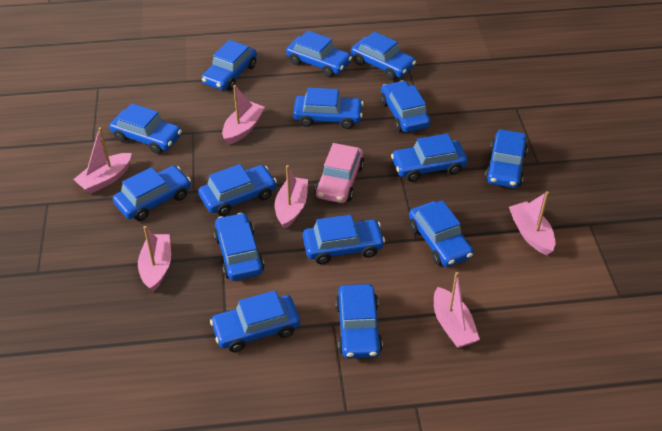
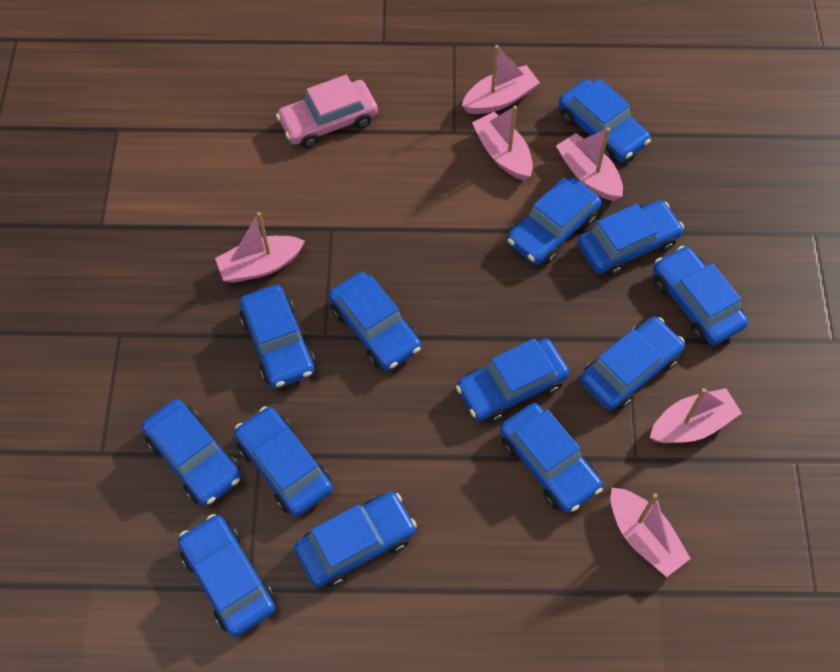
blue car: 15 -> 13

